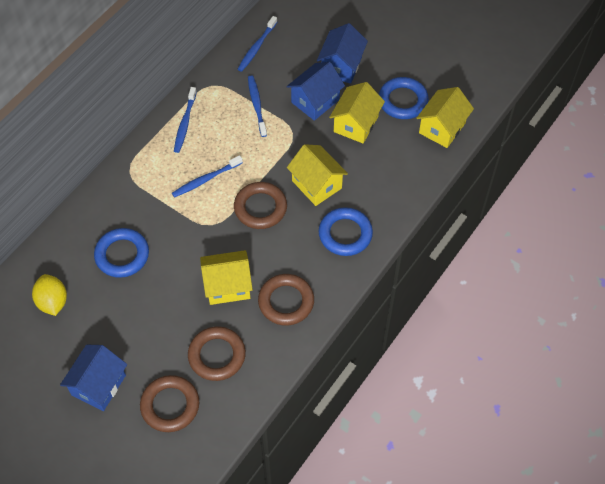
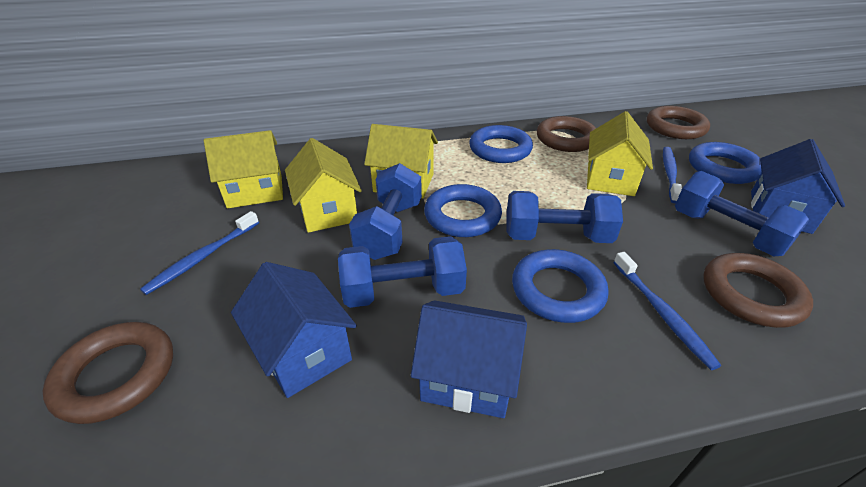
blue dumbbell: 0 -> 4
blue ring: 3 -> 4
blue toothbrush: 4 -> 3
yellow lemon: 1 -> 0

